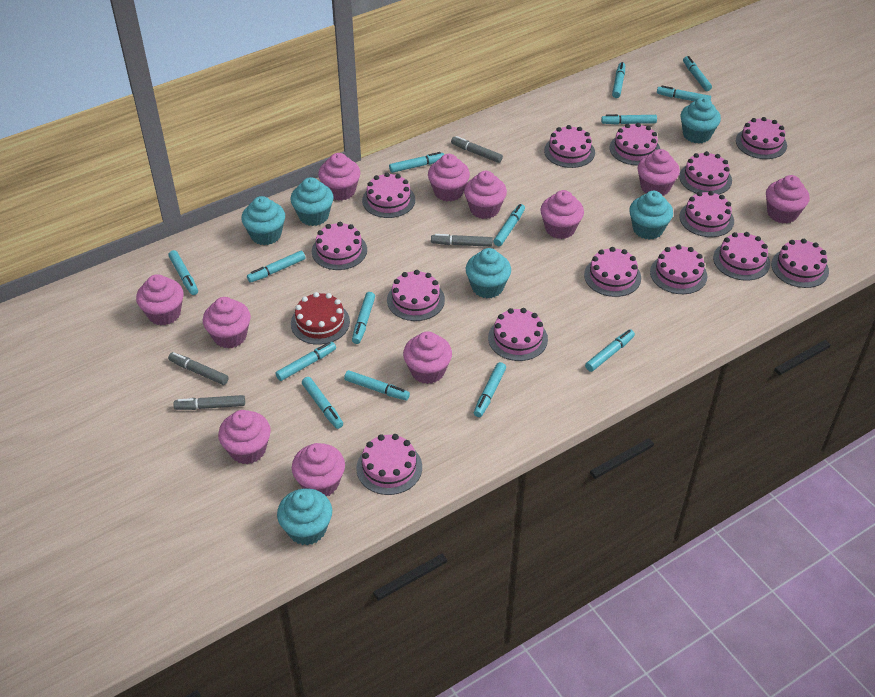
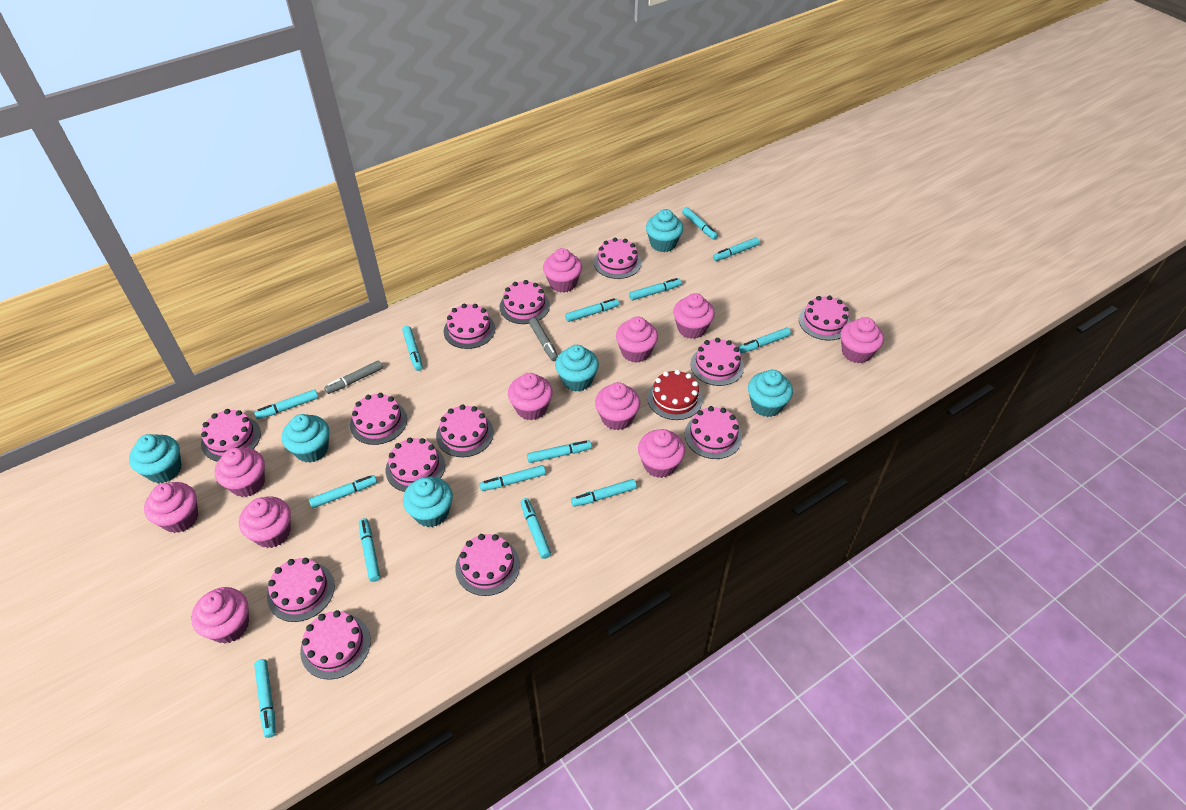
grey marker: 4 -> 2
pink cake: 14 -> 13

